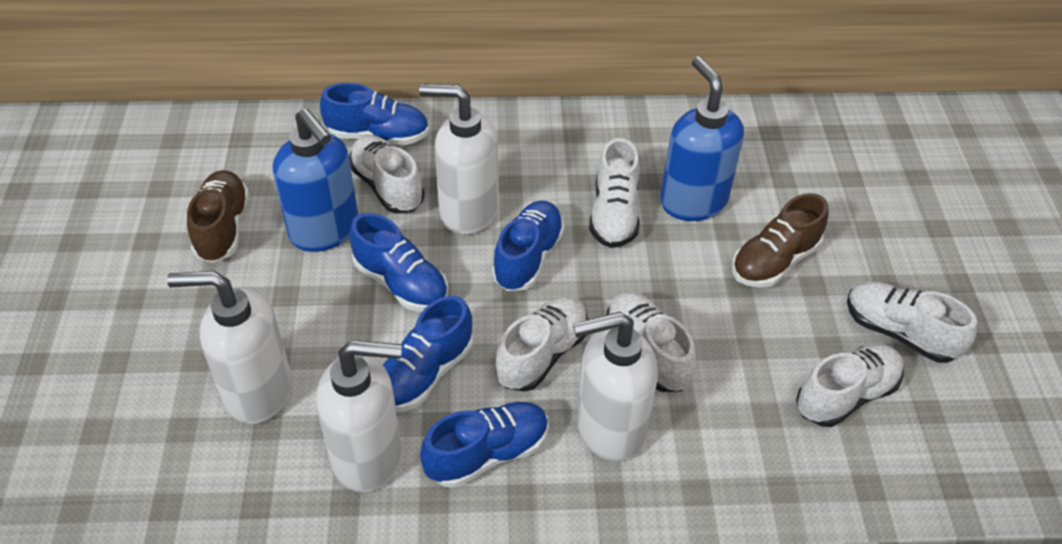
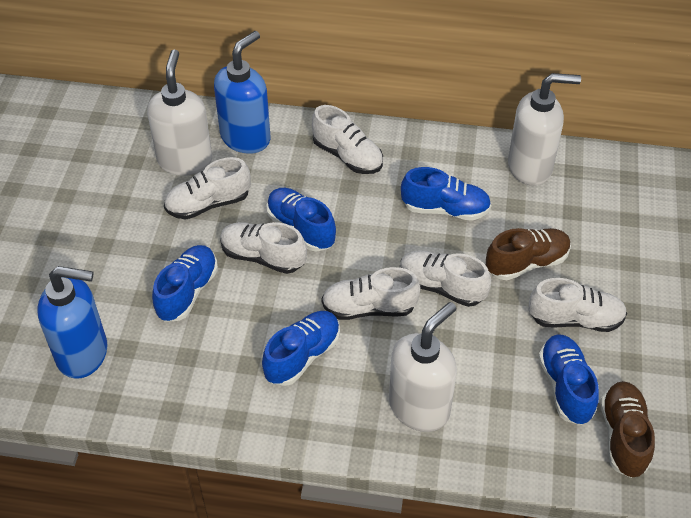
white soap dispenser: 4 -> 3

